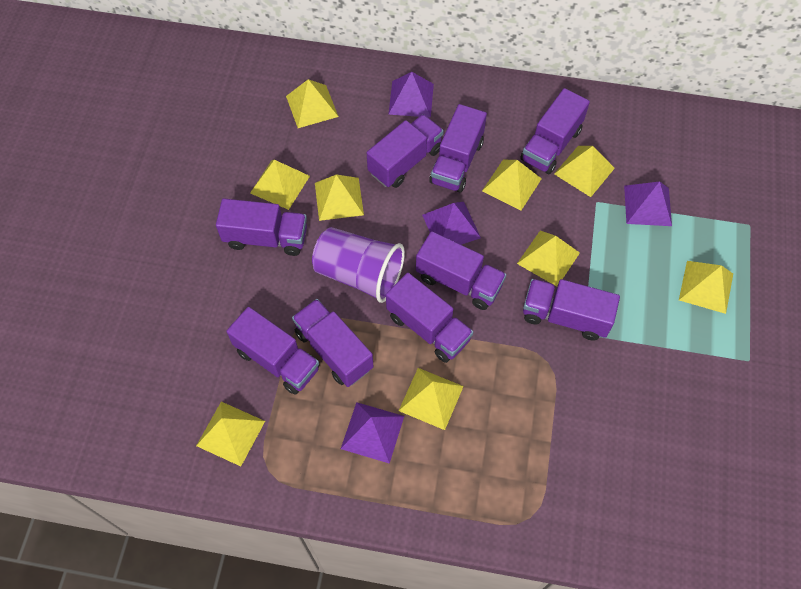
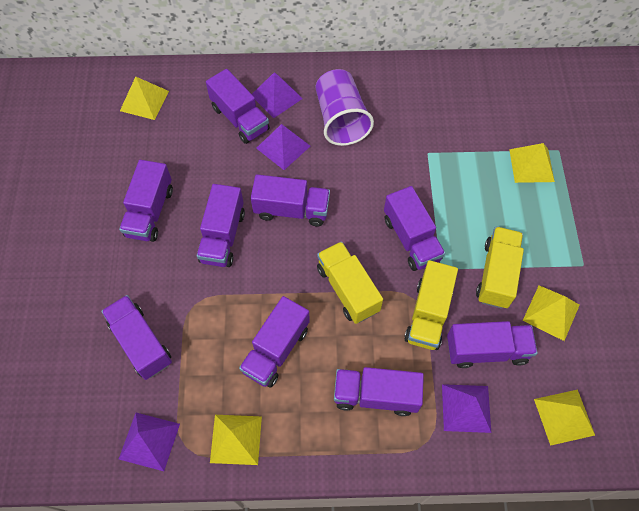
yellow pyramid: 9 -> 5
yellow truck: 0 -> 3

